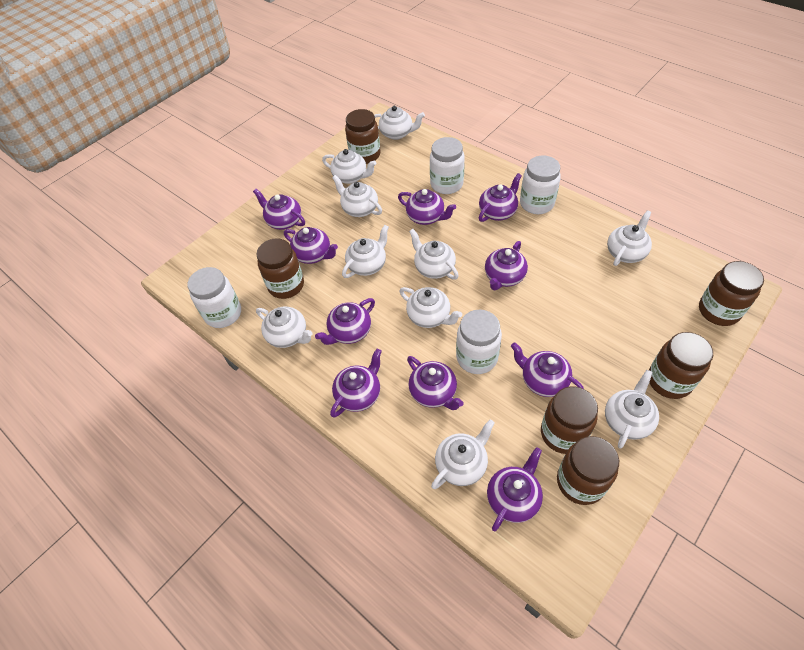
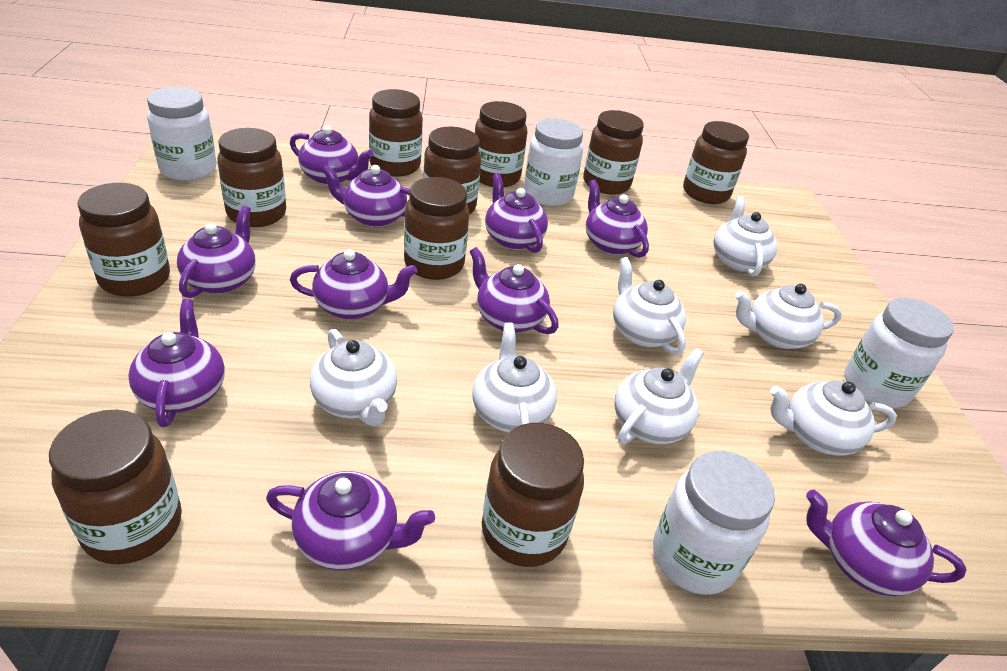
brown jar: 6 -> 10
white teapot: 10 -> 7

